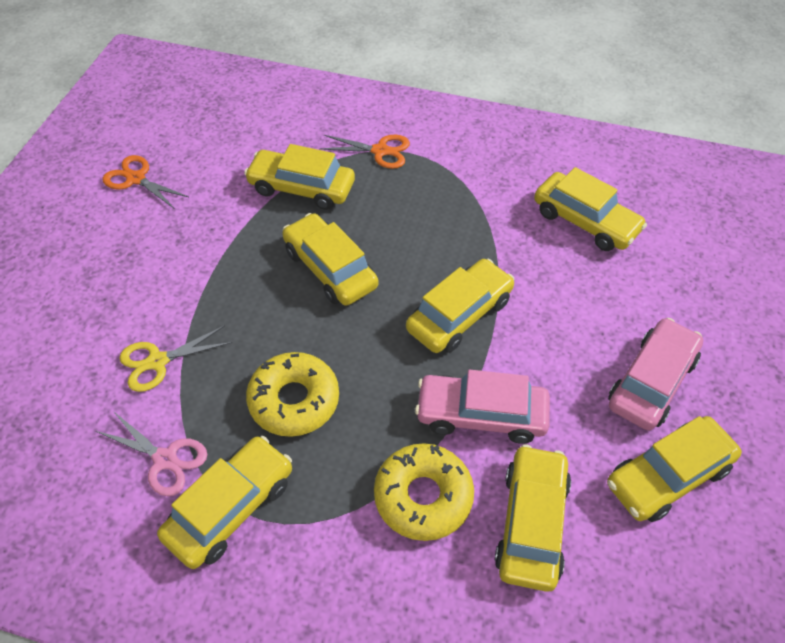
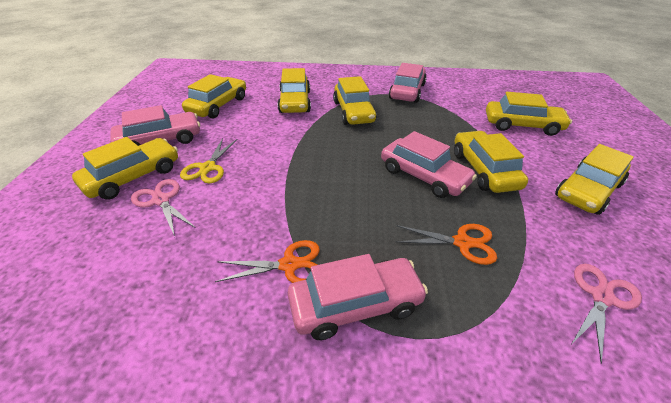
pink car: 2 -> 4
pink scissors: 1 -> 2
yellow donut: 2 -> 0

